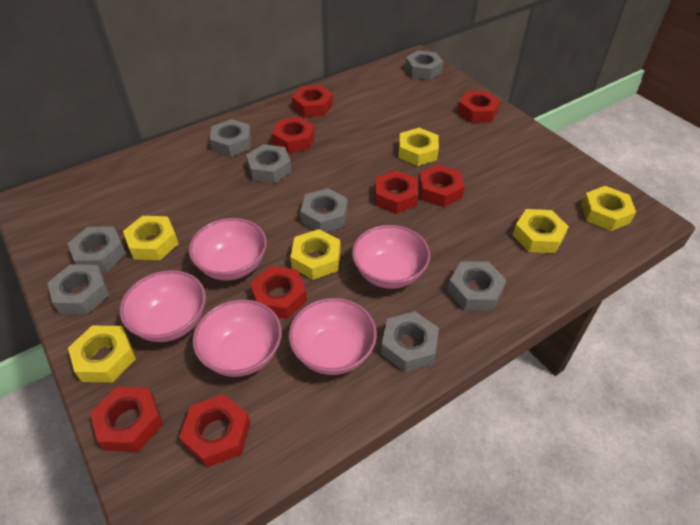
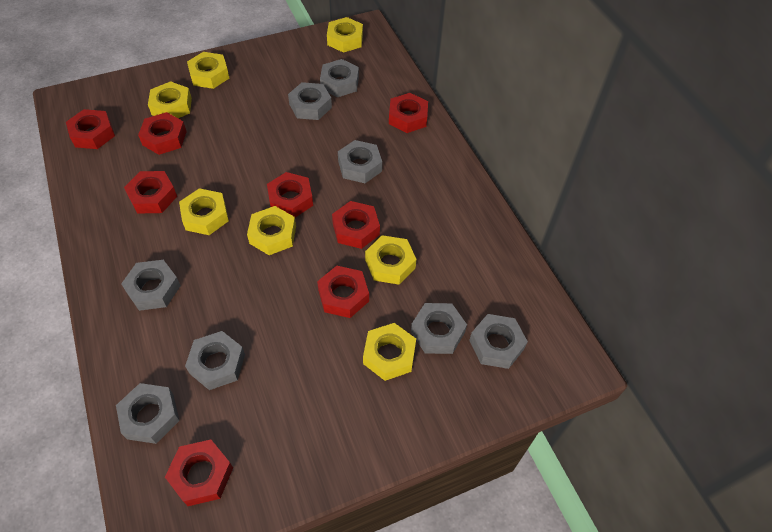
pink bowl: 5 -> 0
yellow nut: 6 -> 7

